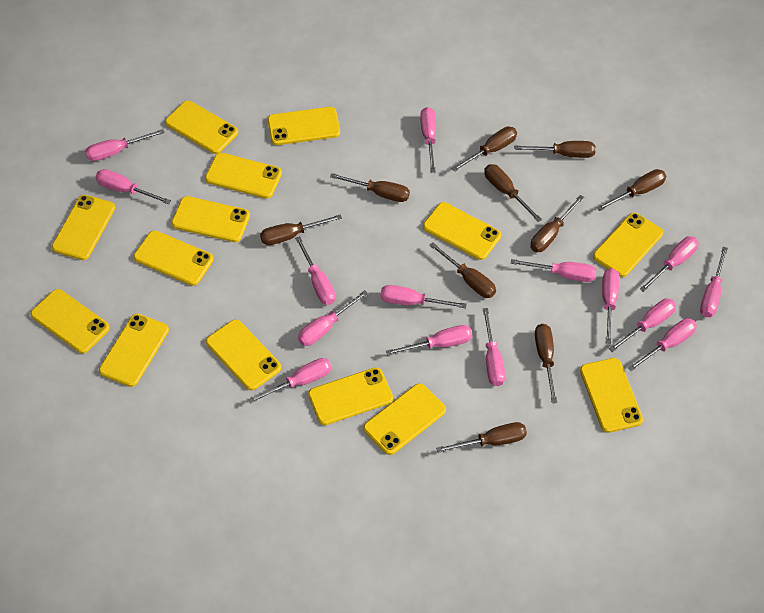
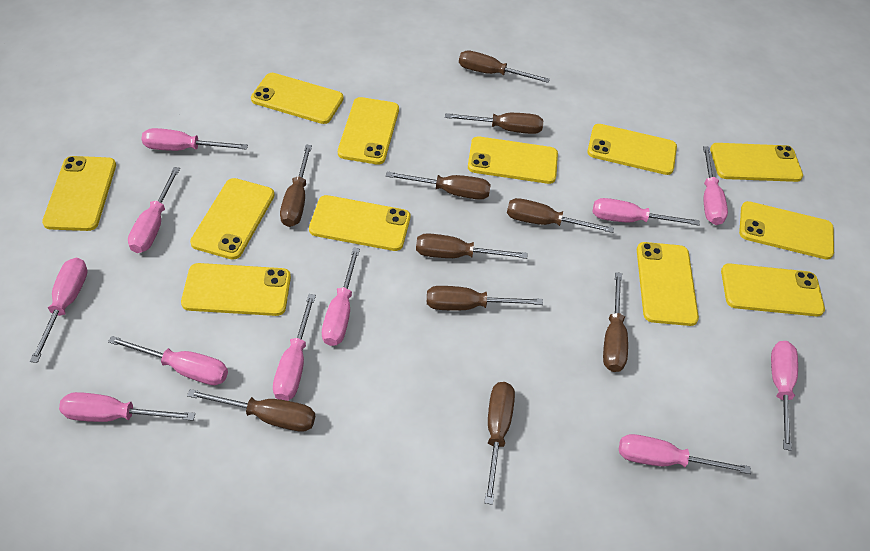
pink screwdriver: 15 -> 11
yellow phone: 14 -> 12

